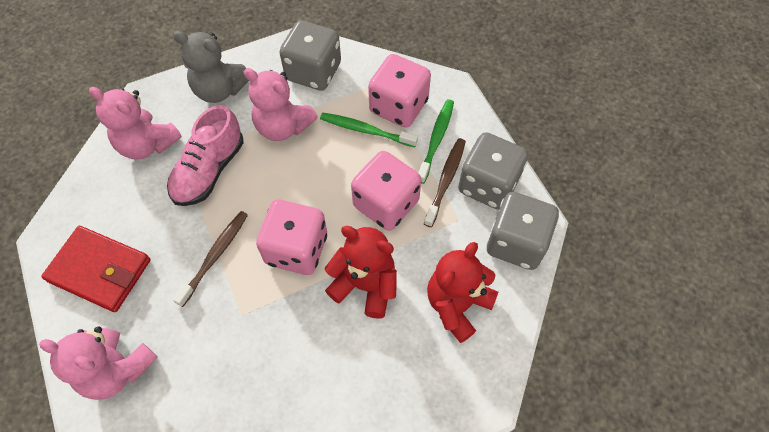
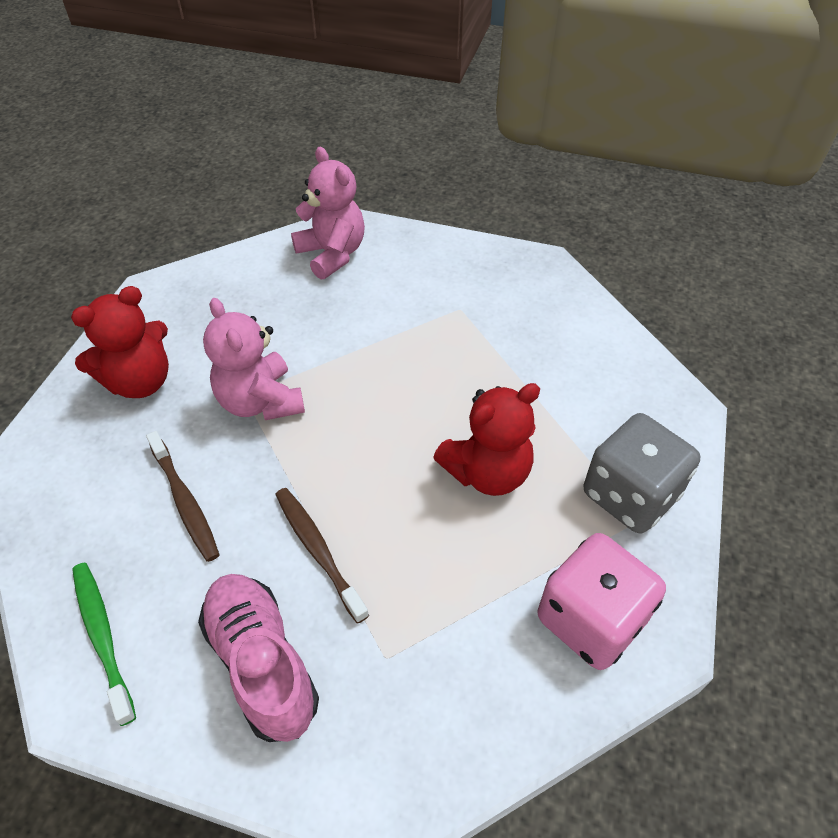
green toothbrush: 2 -> 1
grey dice: 3 -> 1
grey teddy bear: 1 -> 0
pink dice: 3 -> 1
pink teddy bear: 3 -> 2
red wallet: 1 -> 0

